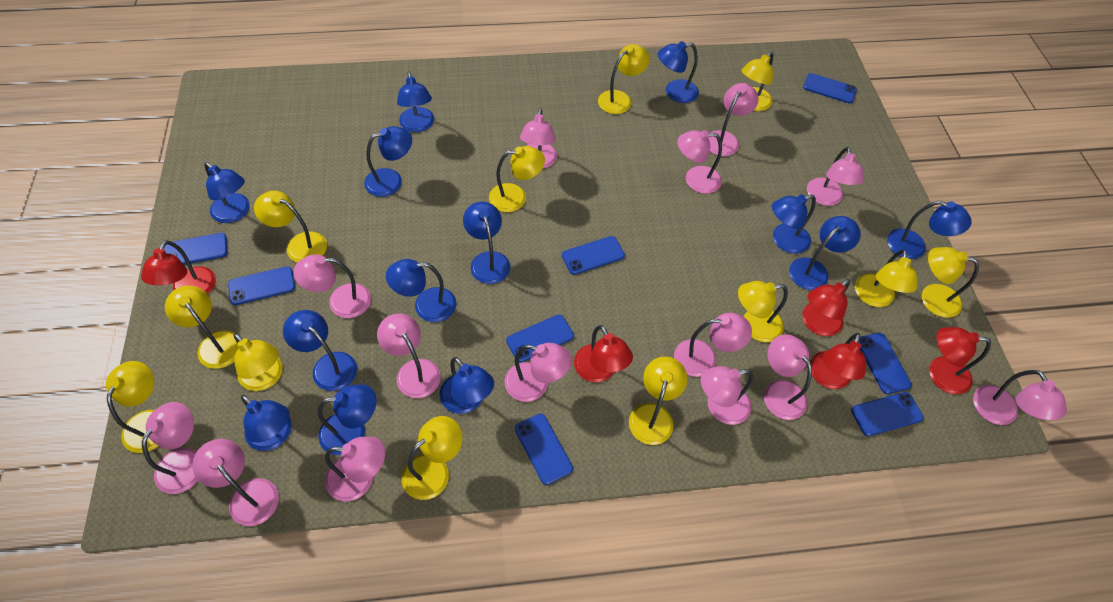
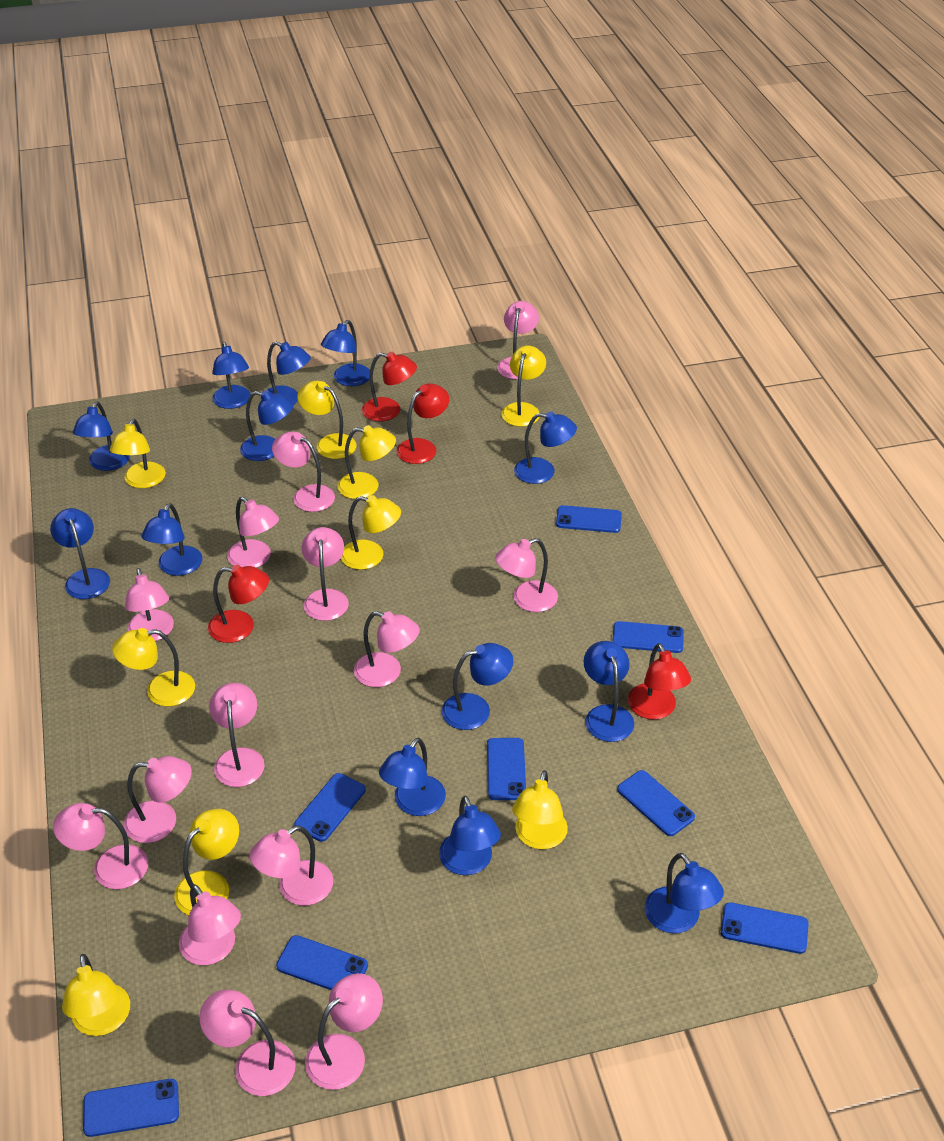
red lamp: 5 -> 4
yellow lamp: 12 -> 9

